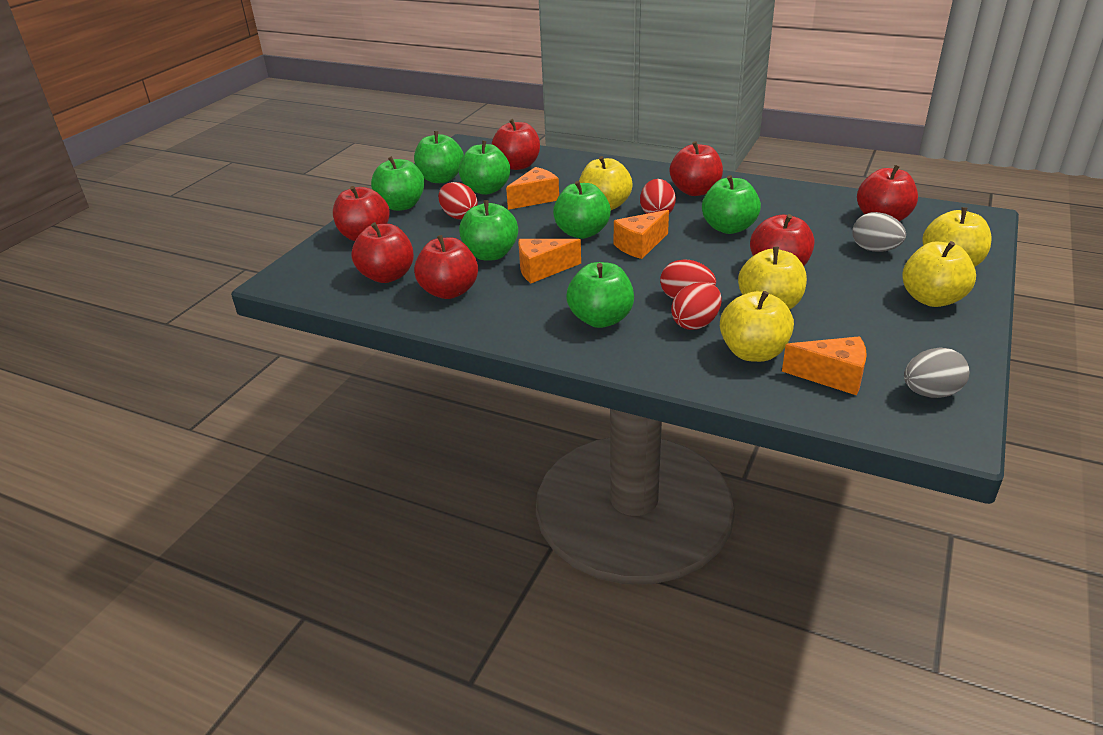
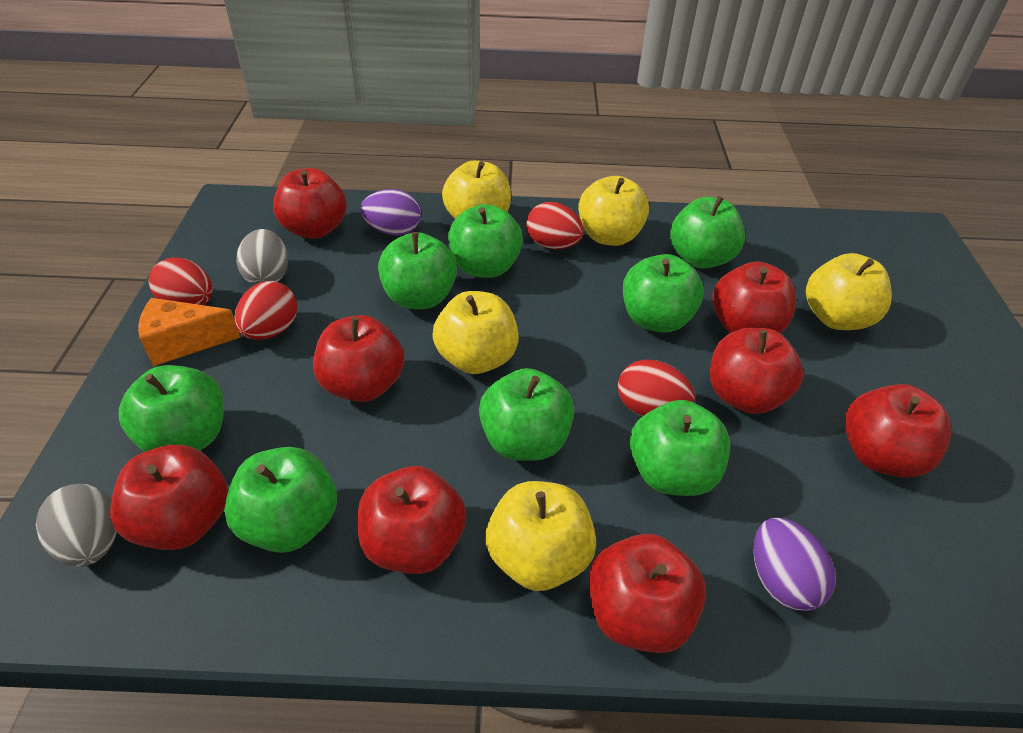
green apple: 7 -> 8
orange cheese: 4 -> 1
purple egg: 0 -> 2
red apple: 7 -> 8

